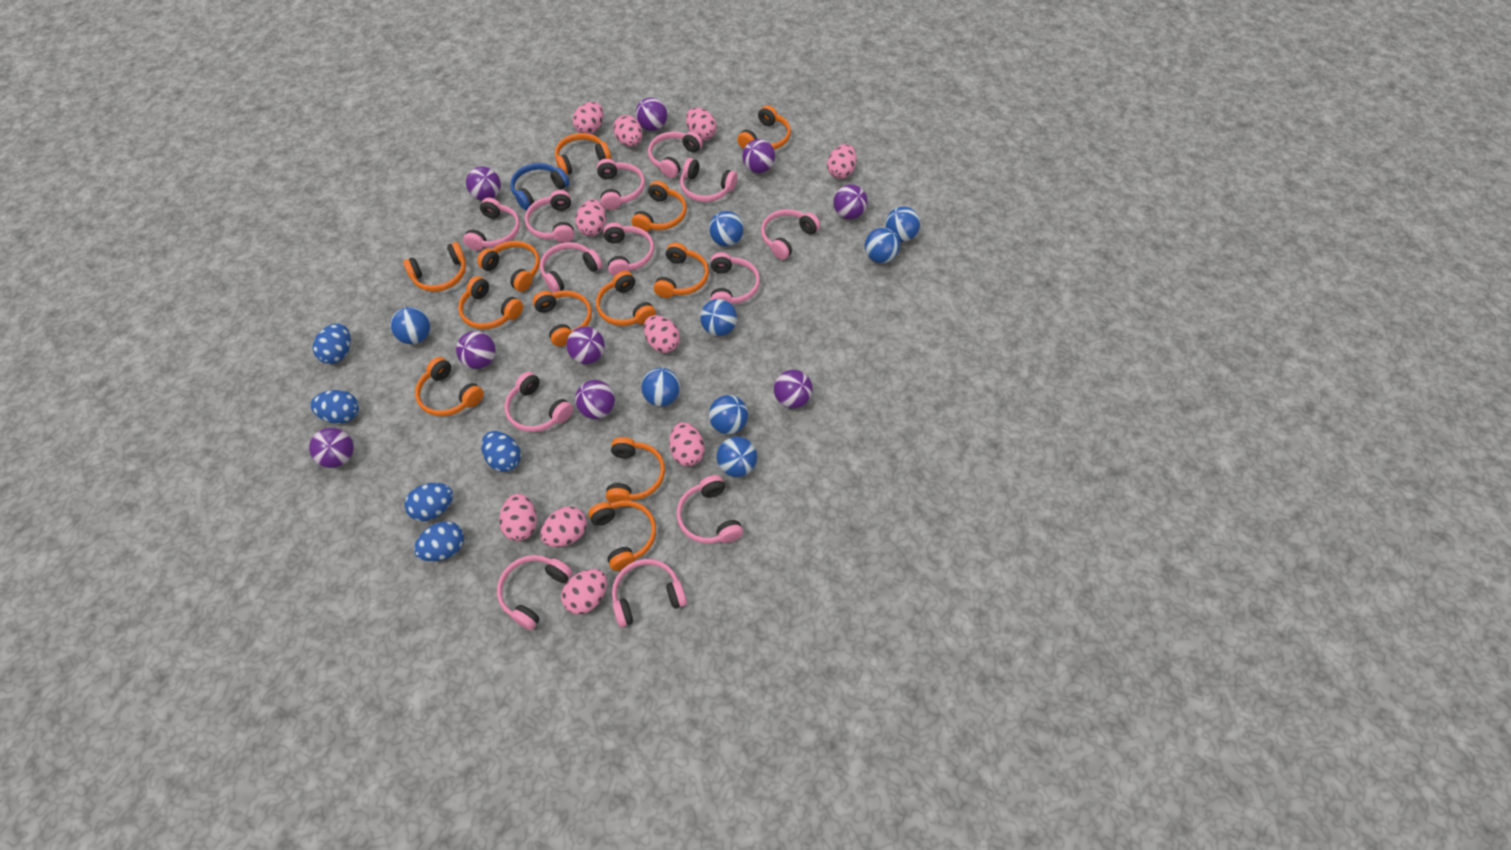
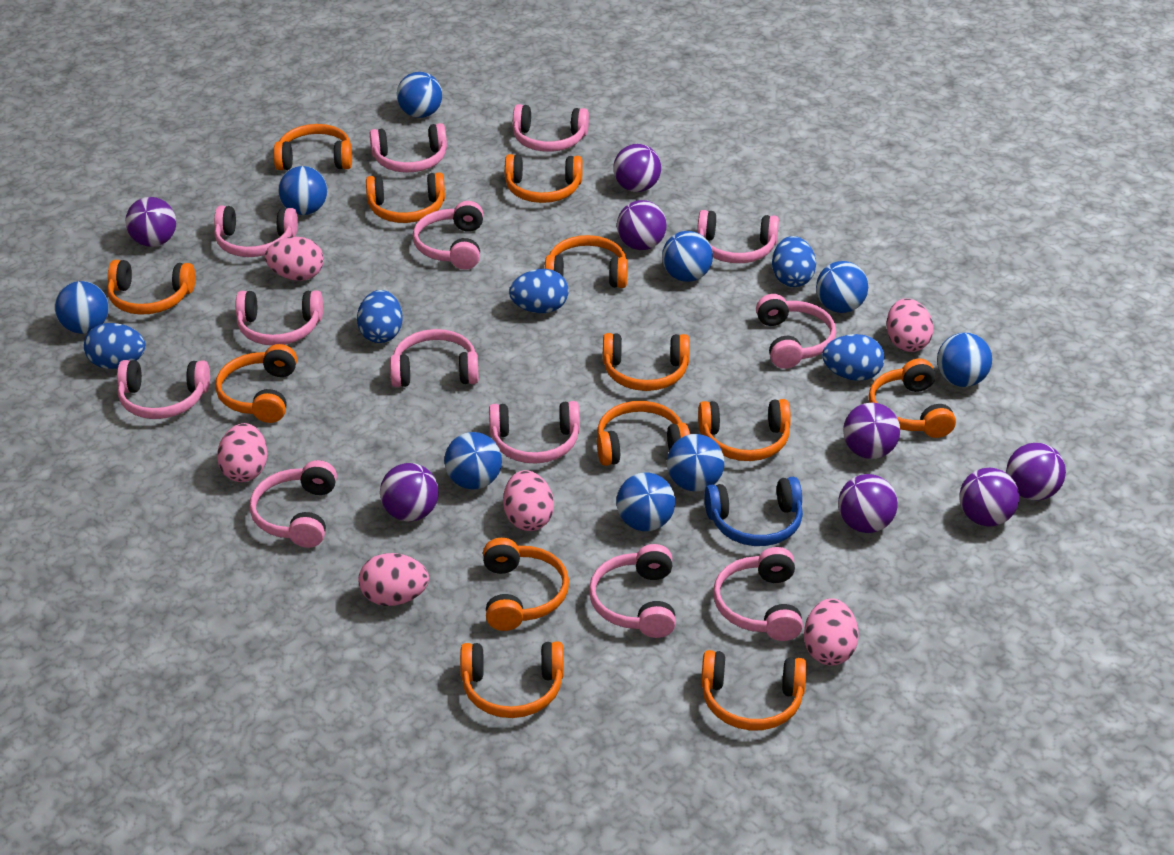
blue ball: 8 -> 9
orange headphones: 12 -> 13
pink egg: 10 -> 6
purple ball: 9 -> 8

